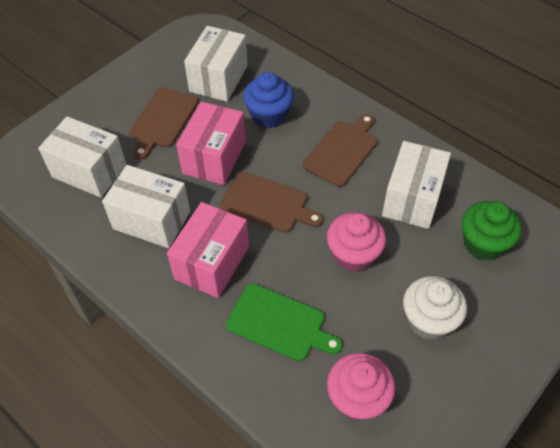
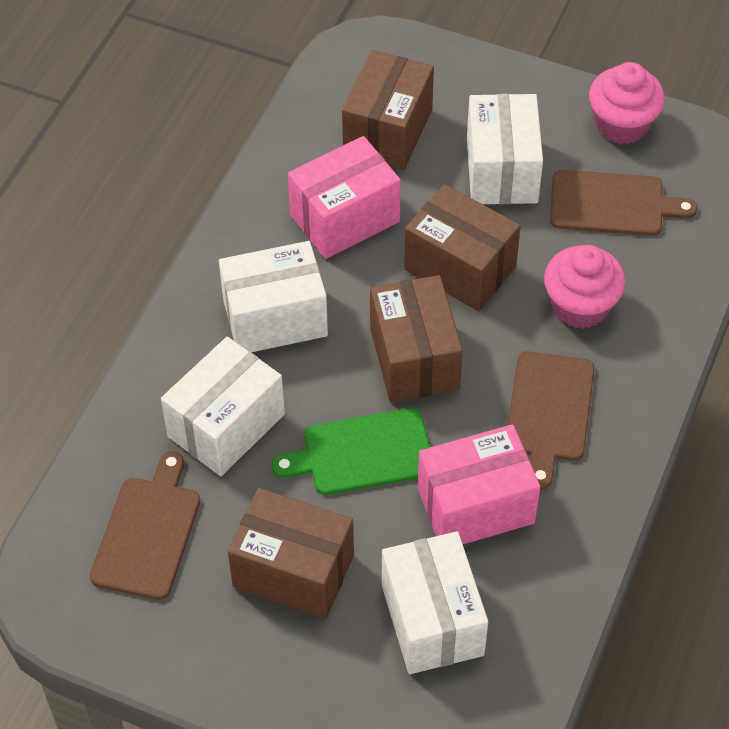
blue cupcake: 1 -> 0
brown box: 0 -> 4
green cupcake: 1 -> 0
white cupcake: 1 -> 0

